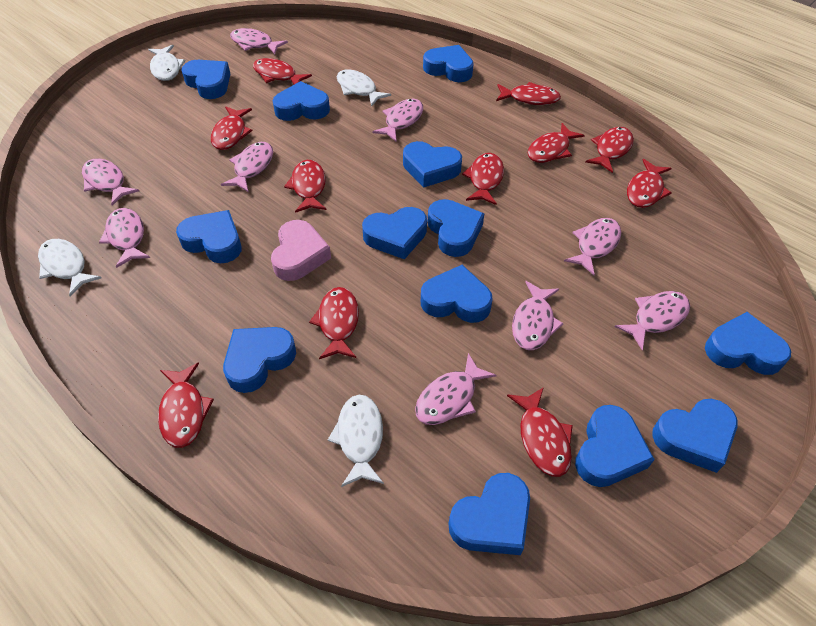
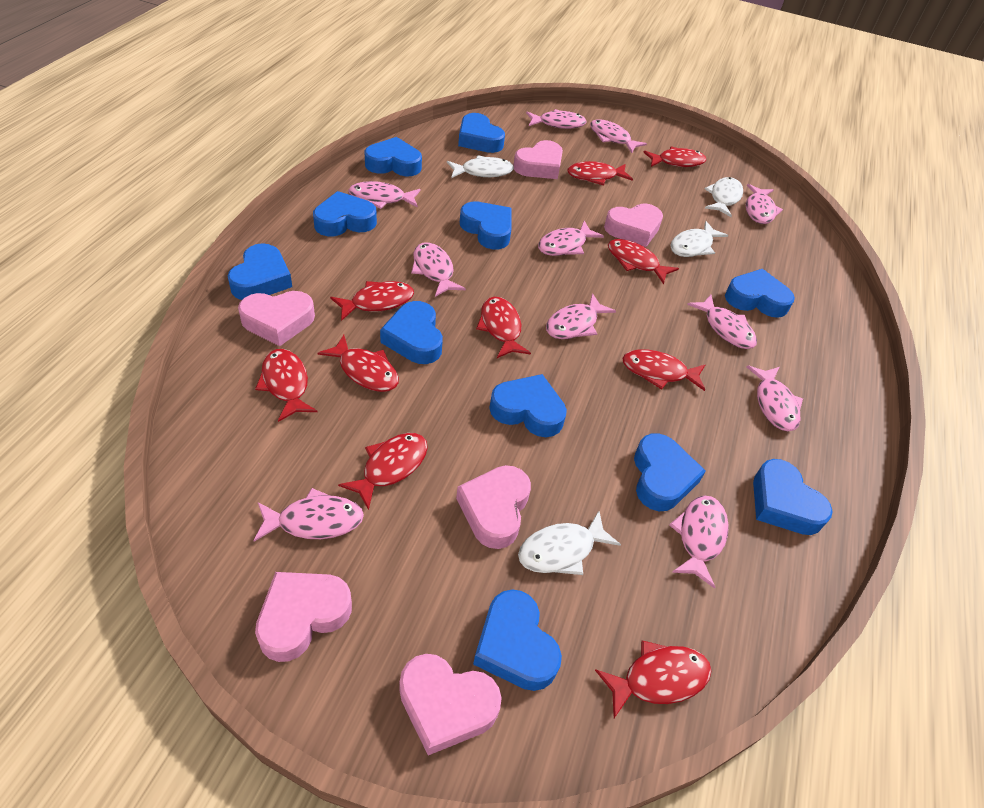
blue heart: 13 -> 11
pink fish: 9 -> 11
pink heart: 1 -> 6
red fish: 11 -> 10

